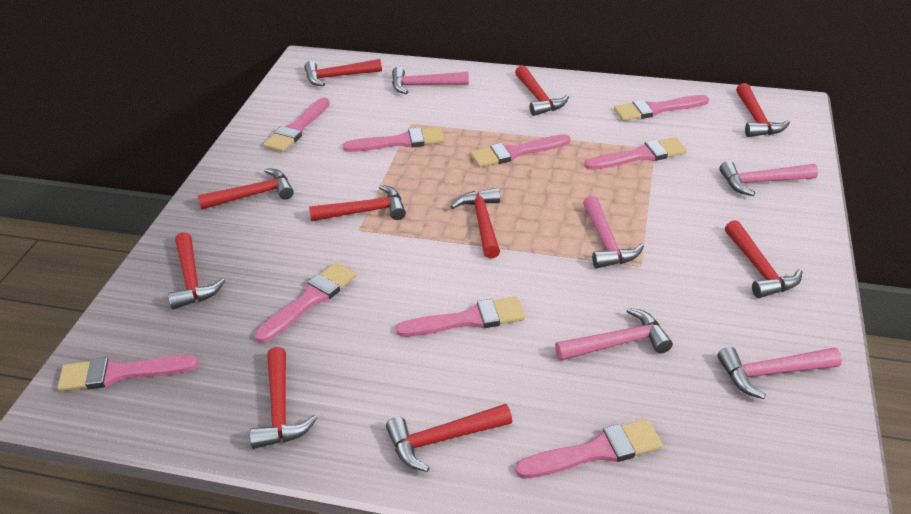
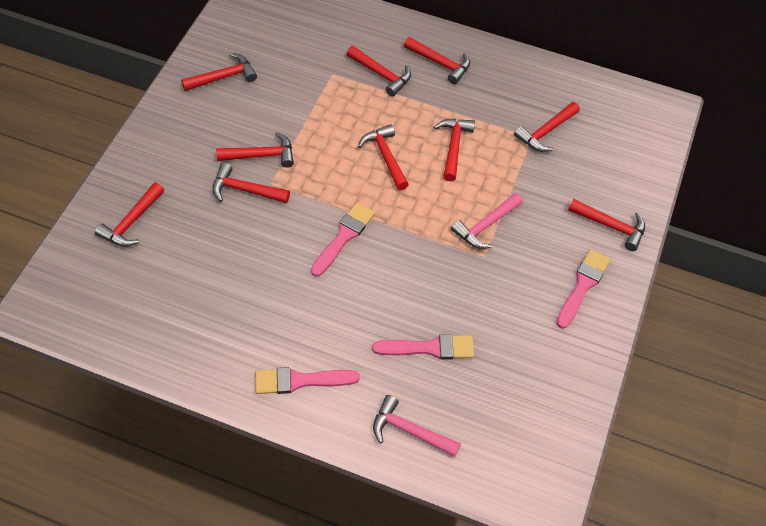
pink brush: 9 -> 4
pink hammer: 5 -> 2

